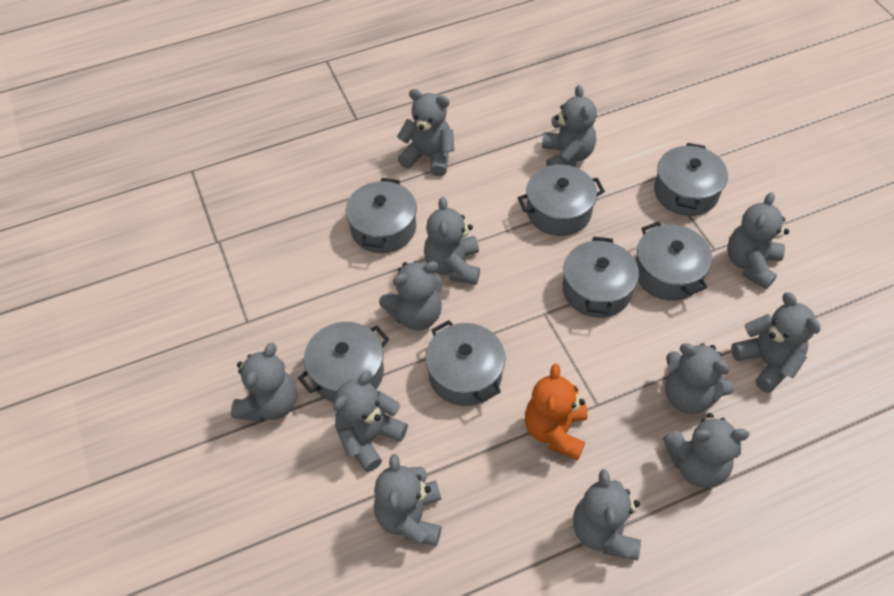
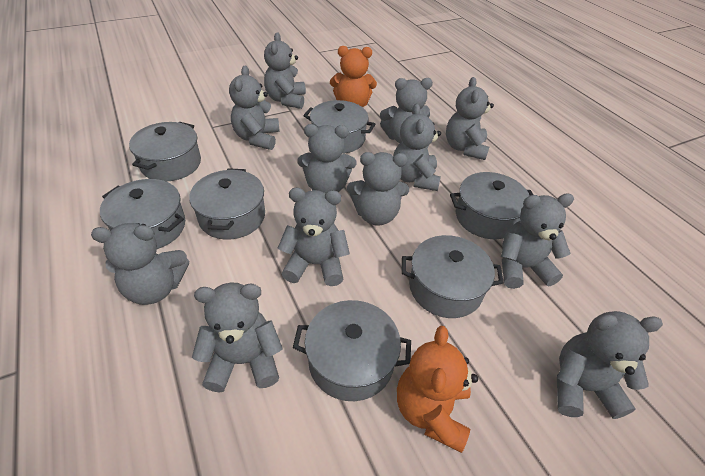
orange teddy bear: 1 -> 2

